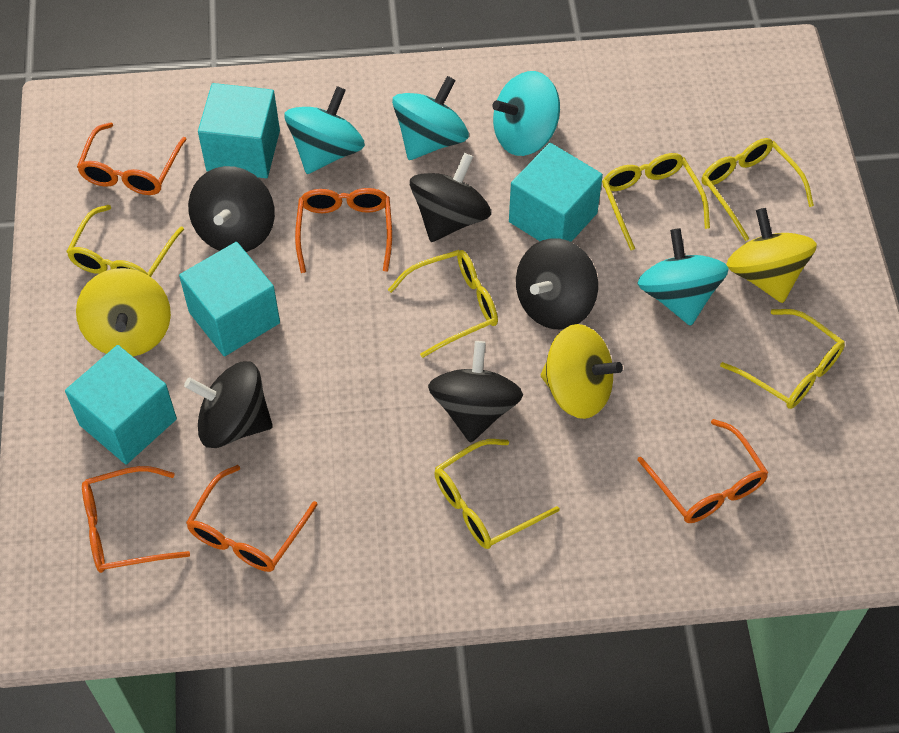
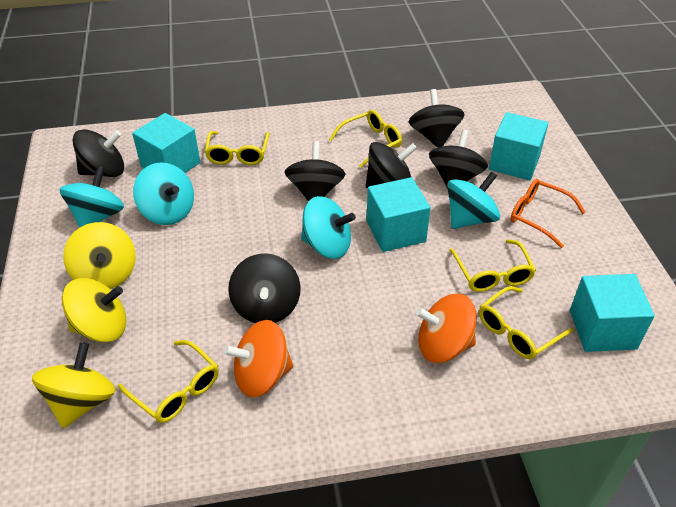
black spinning top: 5 -> 6
orange glasses: 5 -> 1
orange spinning top: 0 -> 2
yellow glasses: 6 -> 5

